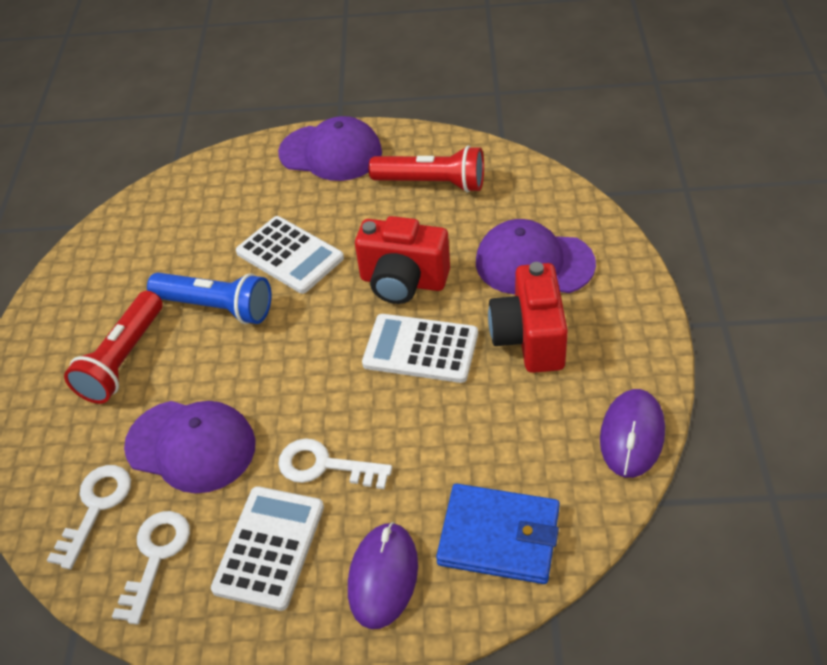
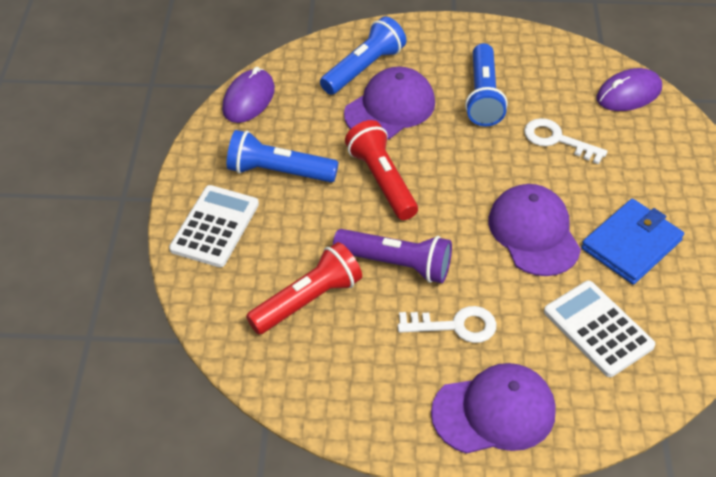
blue flashlight: 1 -> 3
purple flashlight: 0 -> 1
red camera: 2 -> 0
white calculator: 3 -> 2
white key: 3 -> 2

